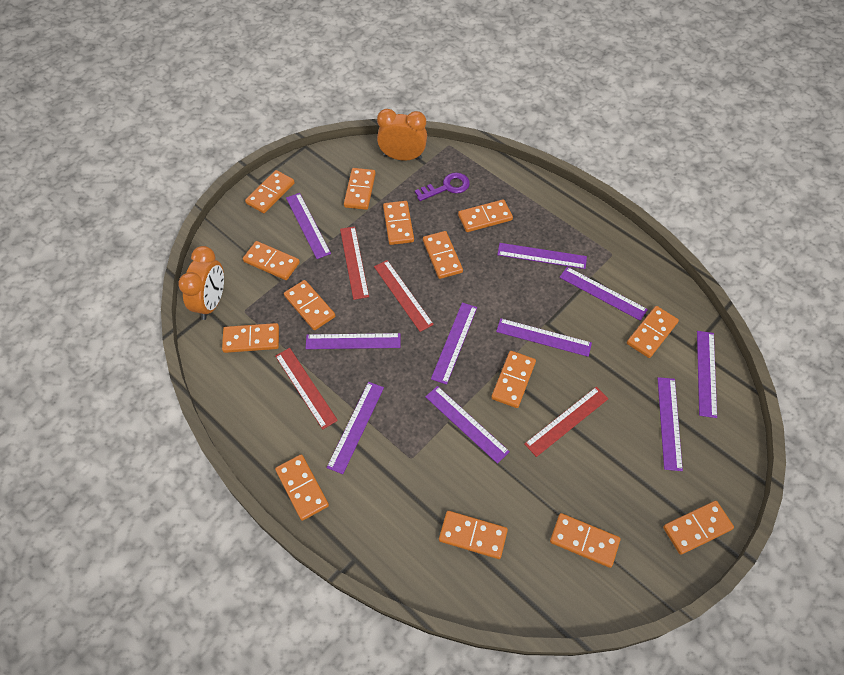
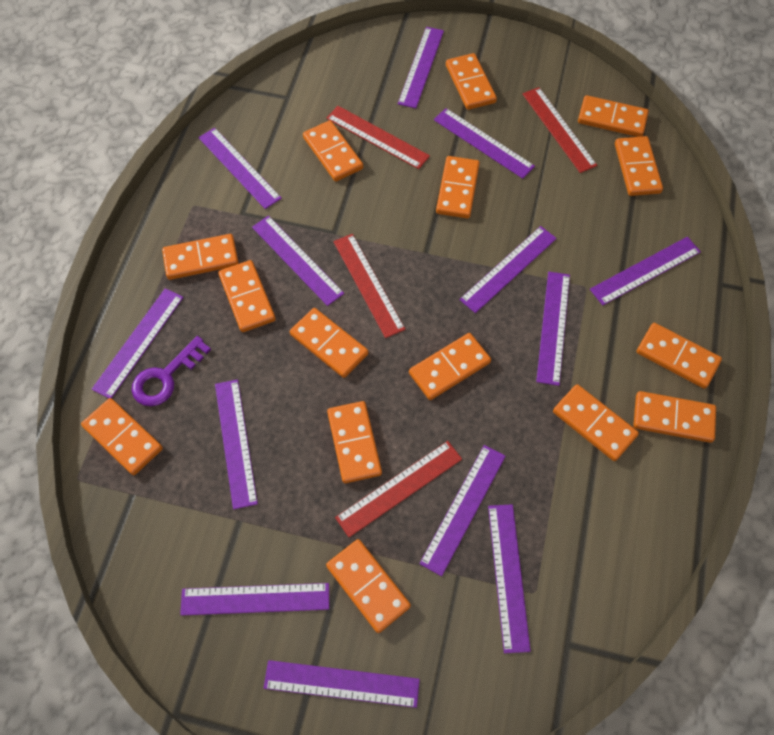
orange clock: 2 -> 0
orange domino: 14 -> 15
purple ruler: 10 -> 13

